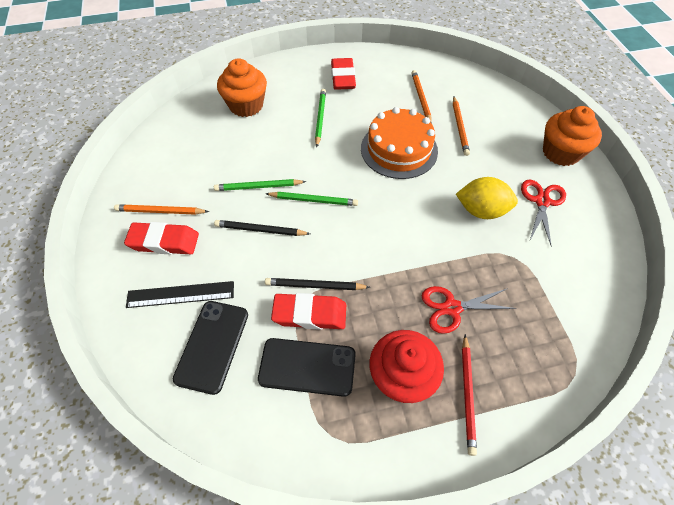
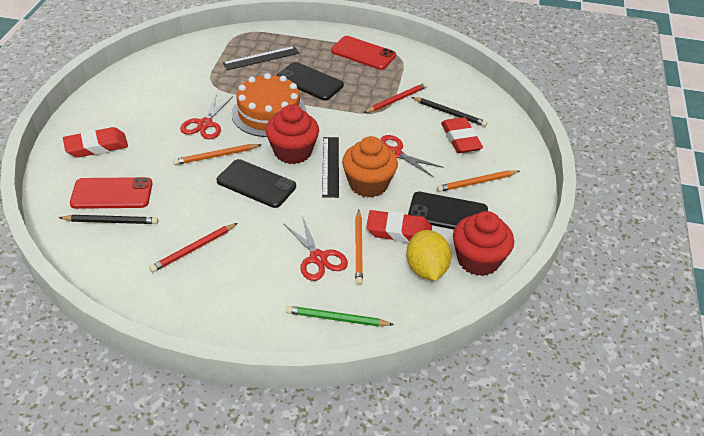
black phone: 2 -> 3
black ruler: 1 -> 2
green pencil: 3 -> 1
orange cupcake: 2 -> 1
red cupcake: 1 -> 2
red pencil: 1 -> 2
red phone: 0 -> 2
red scissors: 2 -> 3

